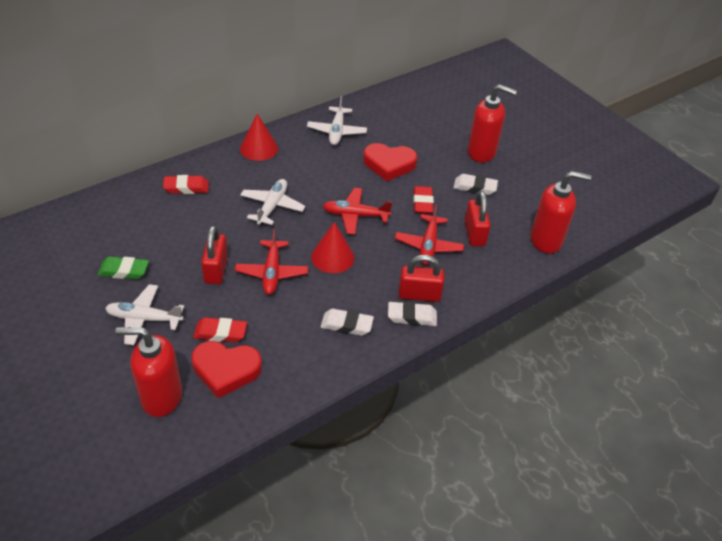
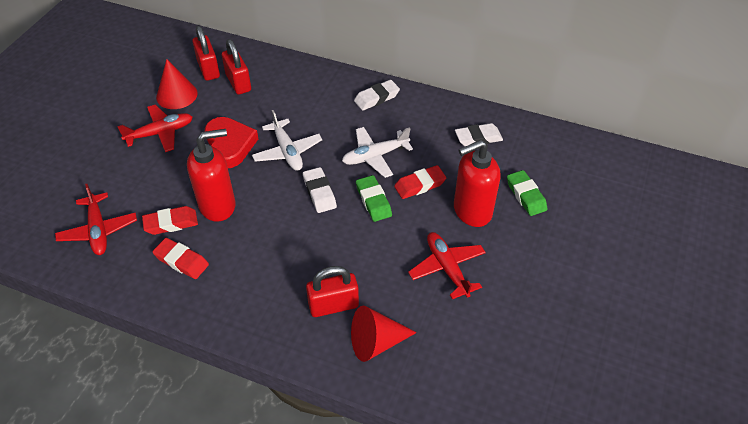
green eraser: 1 -> 2
red heart: 2 -> 1
red soap dispenser: 3 -> 2
white plane: 3 -> 2

